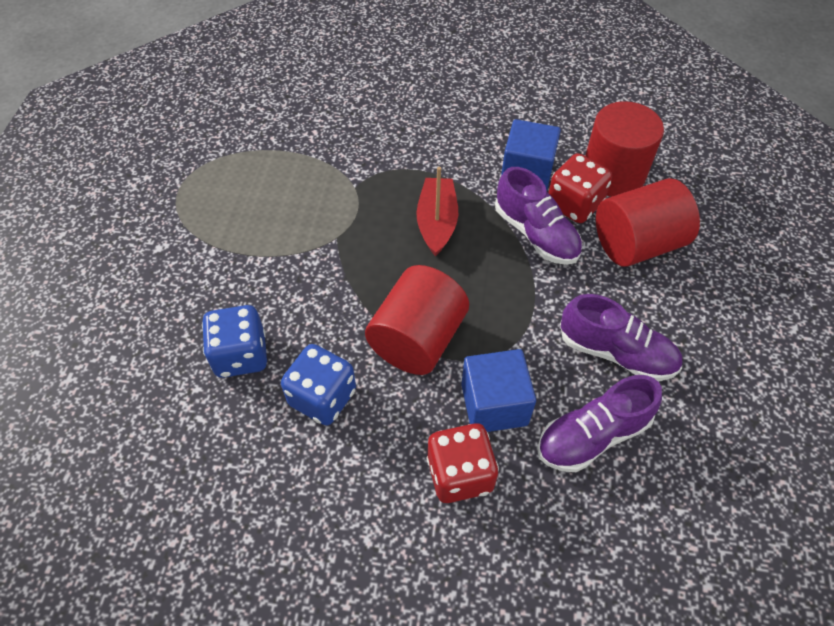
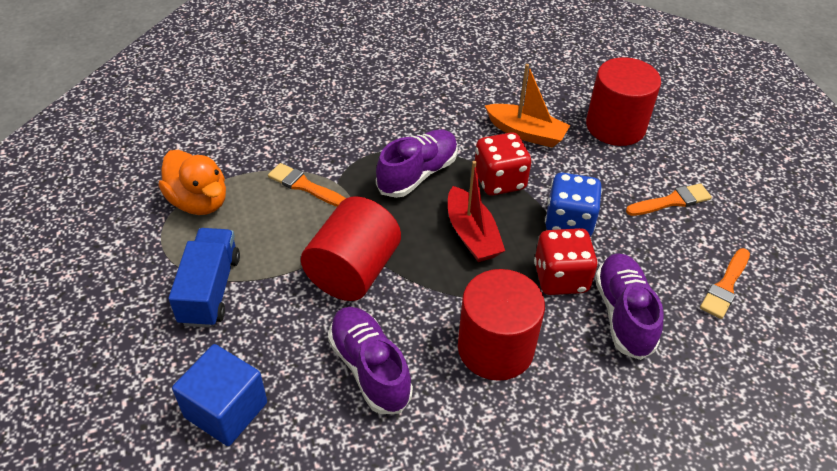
blue cube: 2 -> 1
blue dice: 2 -> 1
blue truck: 0 -> 1
orange boat: 0 -> 1
orange brush: 0 -> 3
orange duck: 0 -> 1

